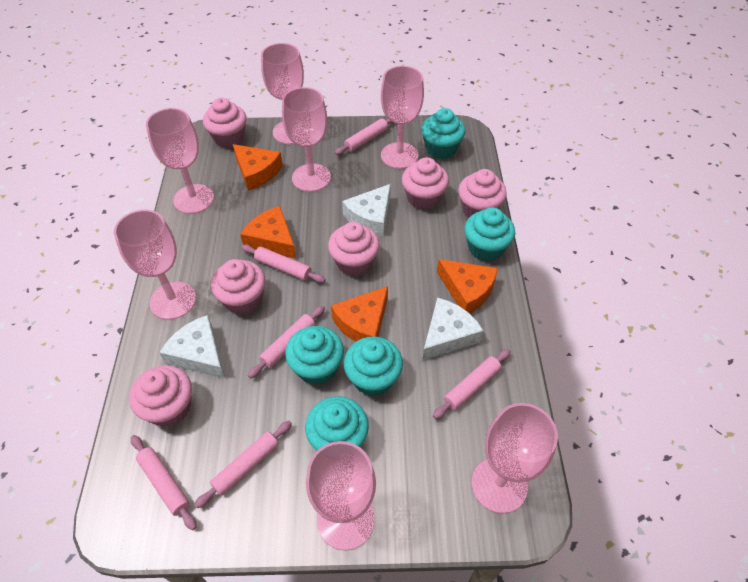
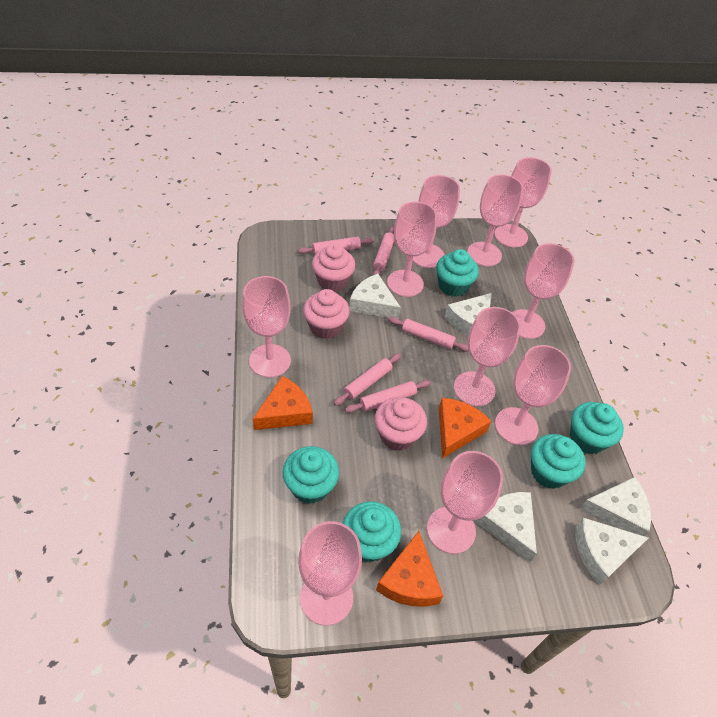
orange cheese: 4 -> 3
pink cupcake: 6 -> 3
pink goblet: 7 -> 10
pink rolling pin: 6 -> 5
white cheese: 3 -> 5

